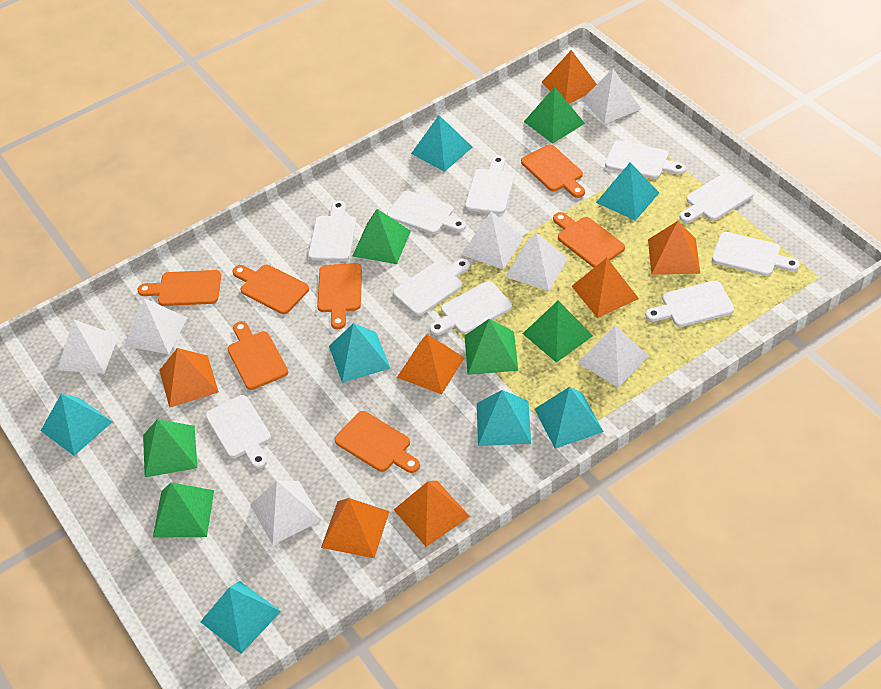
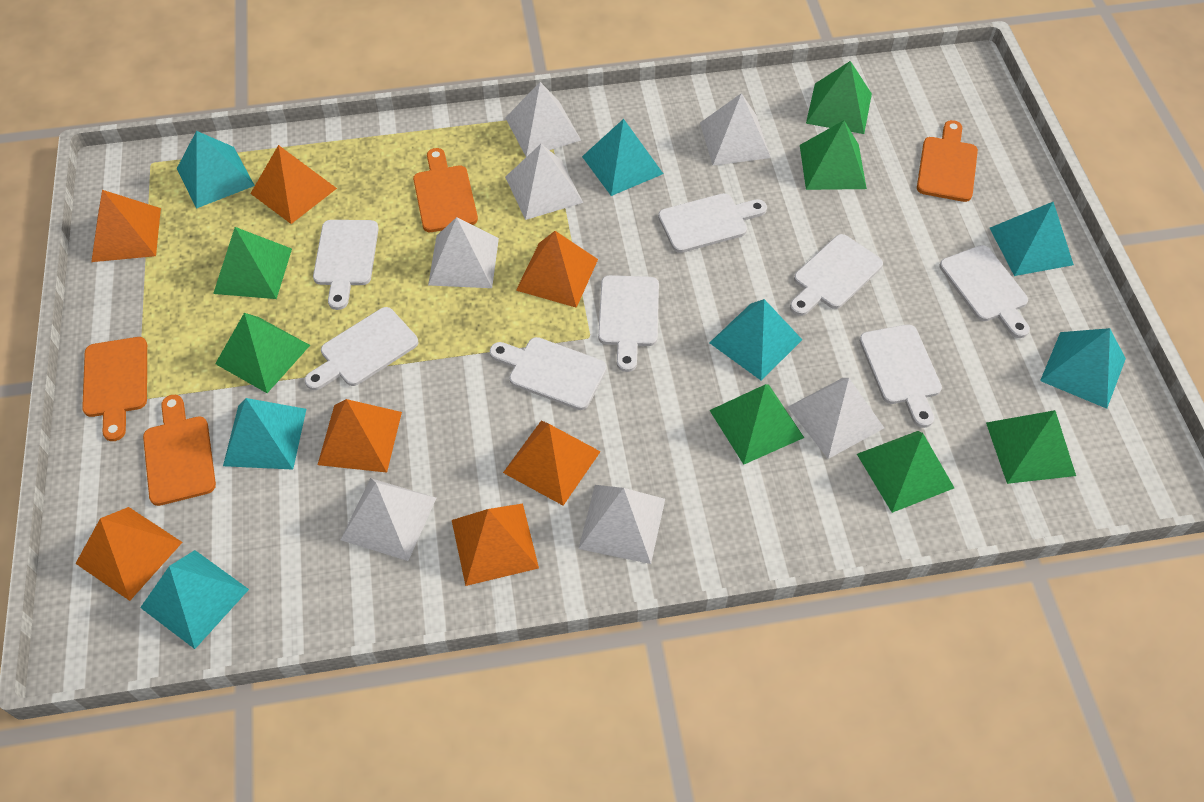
green pyramid: 6 -> 7
orange cutting board: 7 -> 4
white cutting board: 10 -> 8

